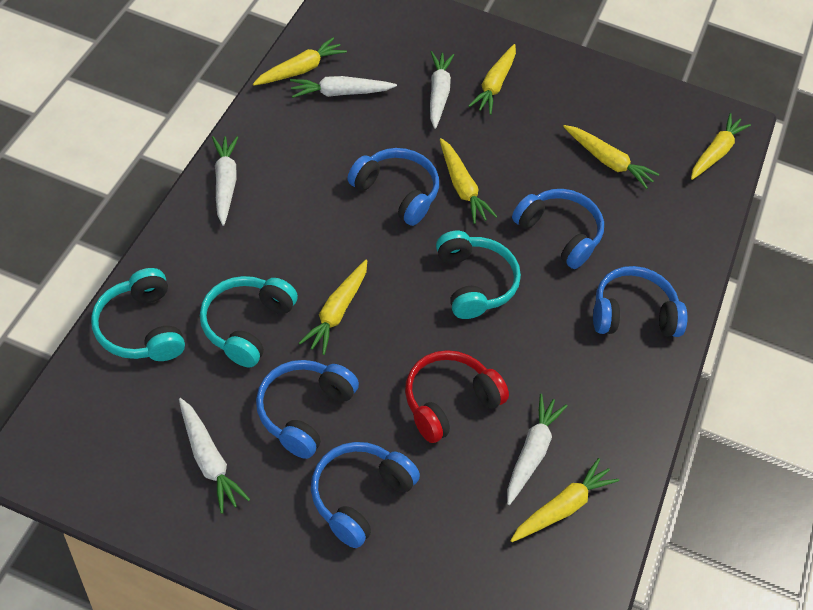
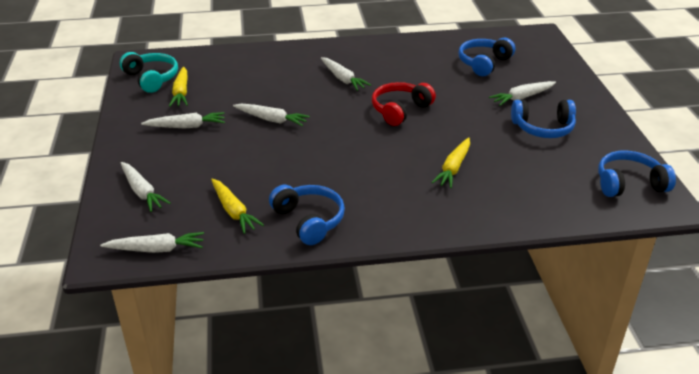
blue headphones: 5 -> 4
turquoise headphones: 3 -> 1
white carrot: 5 -> 6
yellow carrot: 7 -> 3

